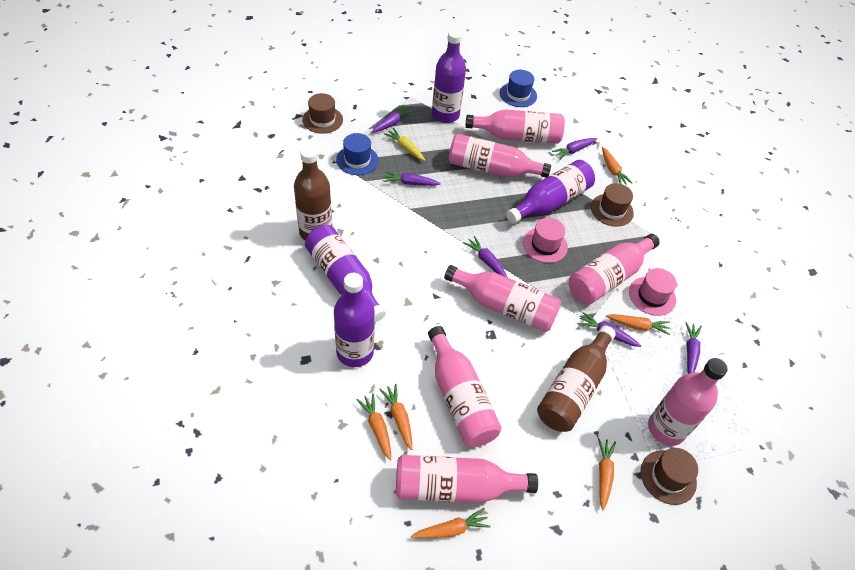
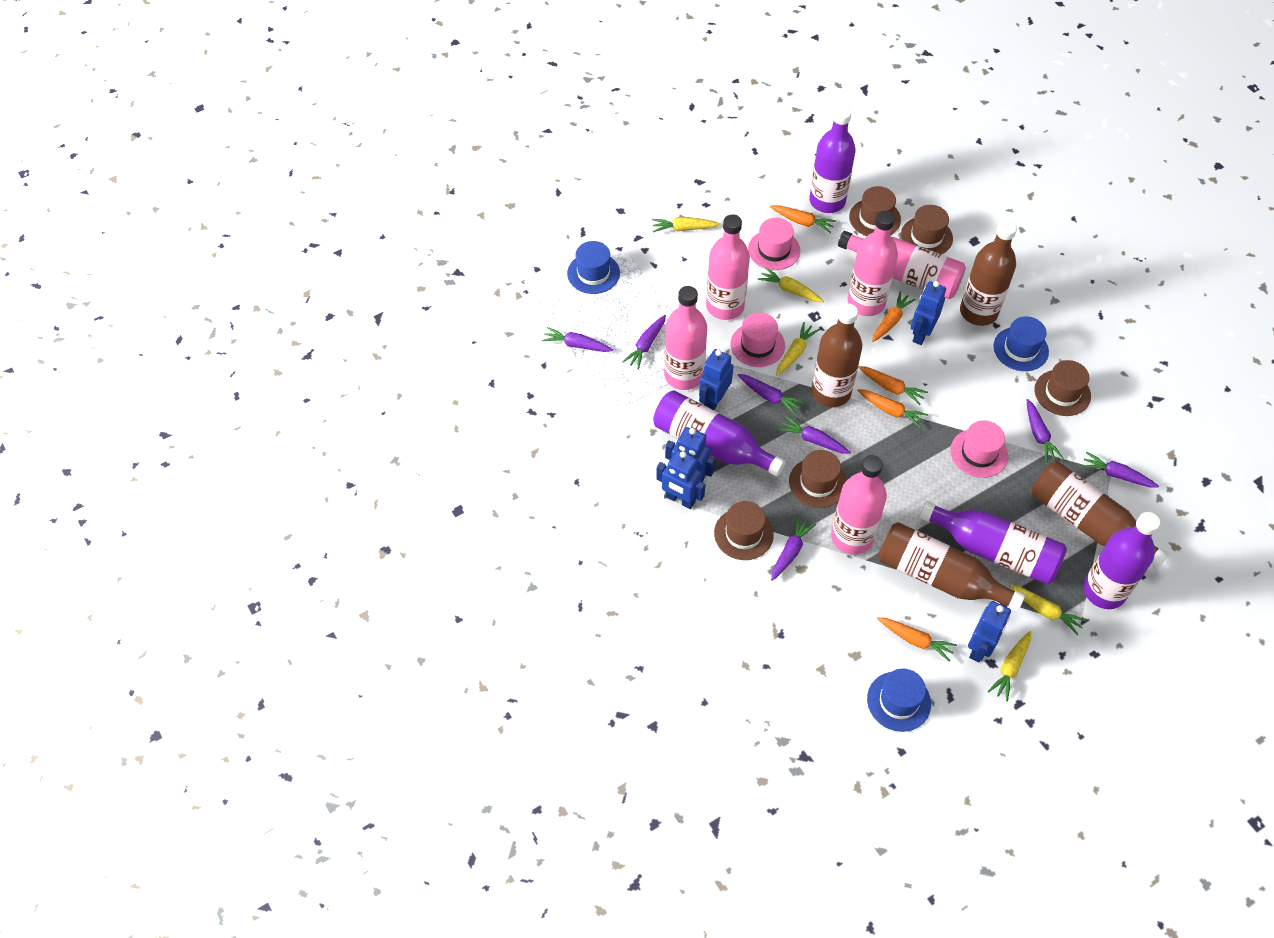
blue hat: 2 -> 3
blue robot: 0 -> 5
brown bottle: 2 -> 4
brown hat: 3 -> 5
orange carrot: 6 -> 5
pink bottle: 7 -> 5
pink hat: 2 -> 3
purple carrot: 6 -> 7
yellow carrot: 1 -> 5

